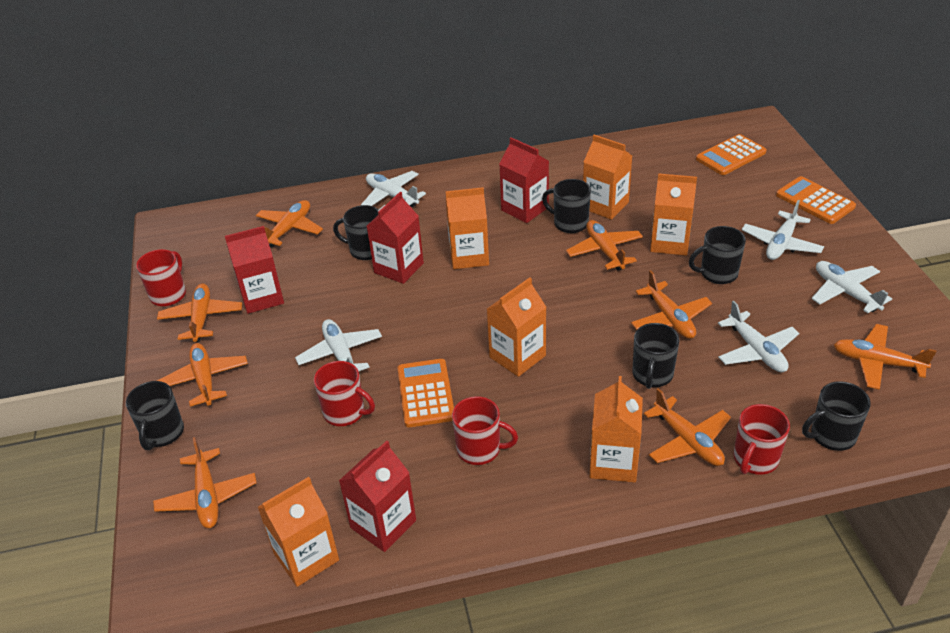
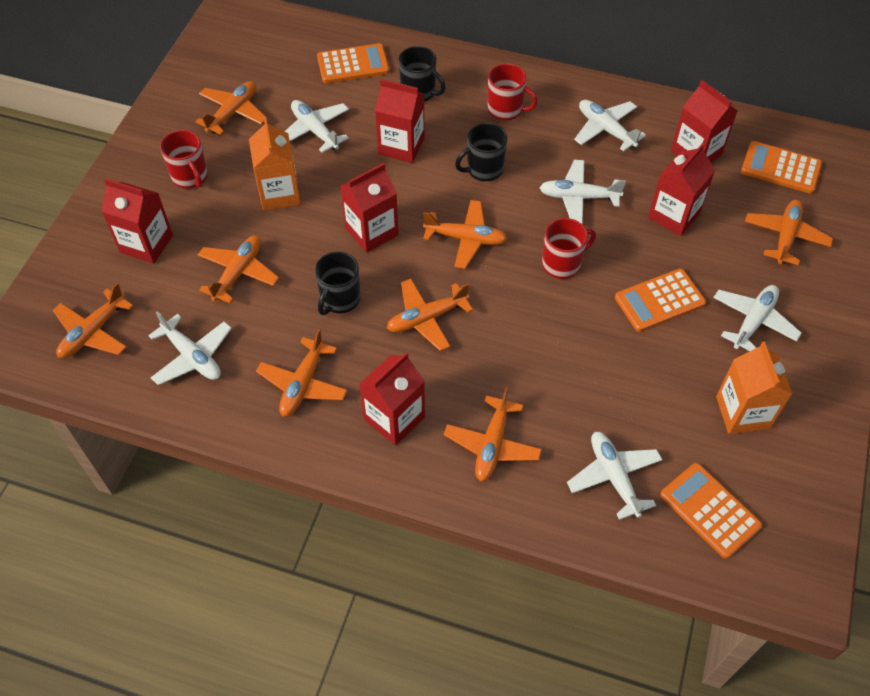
black mug: 6 -> 3
orange calculator: 3 -> 4
orange carton: 6 -> 2
red carton: 4 -> 6
red mug: 4 -> 3
white plane: 5 -> 6

